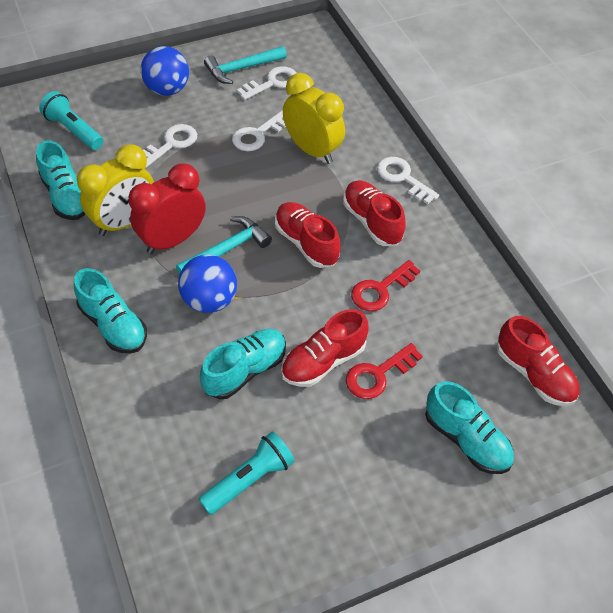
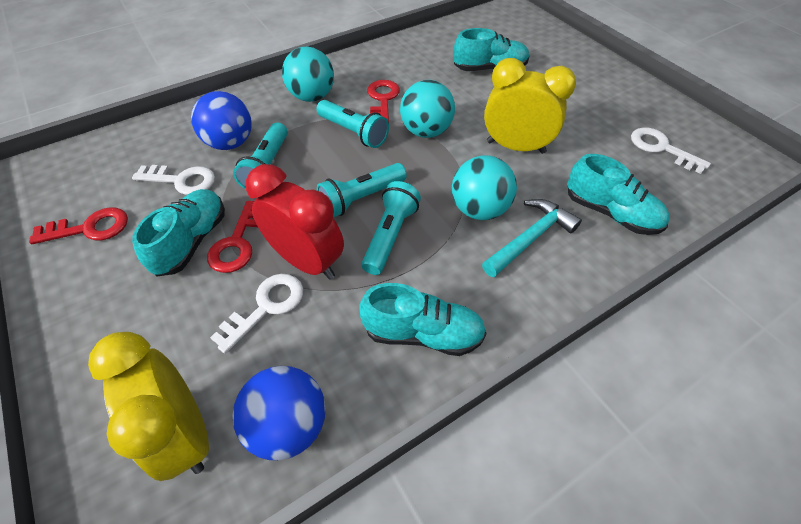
red key: 2 -> 3
red shoe: 4 -> 0
turquoise ball: 0 -> 3
turquoise flashlight: 2 -> 4
turquoise hammer: 2 -> 1
white key: 4 -> 3

